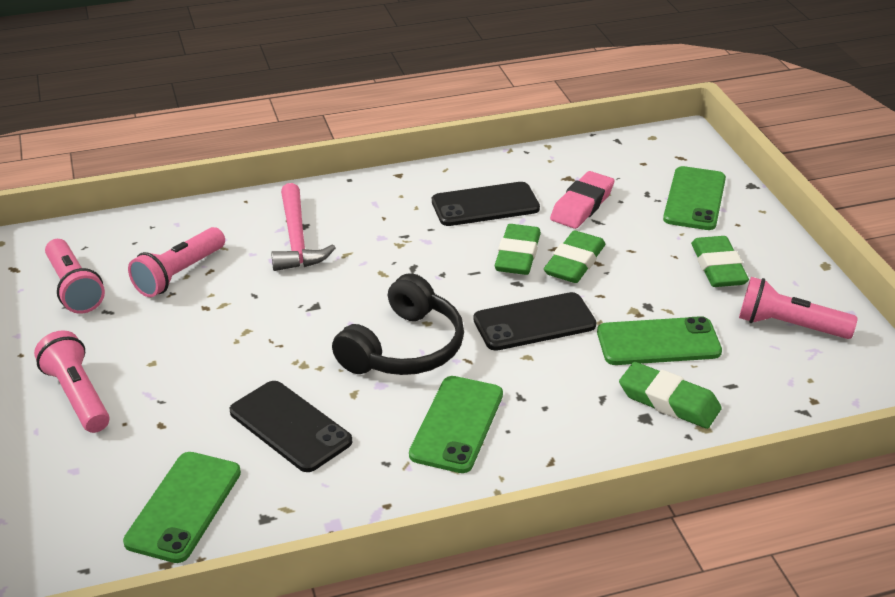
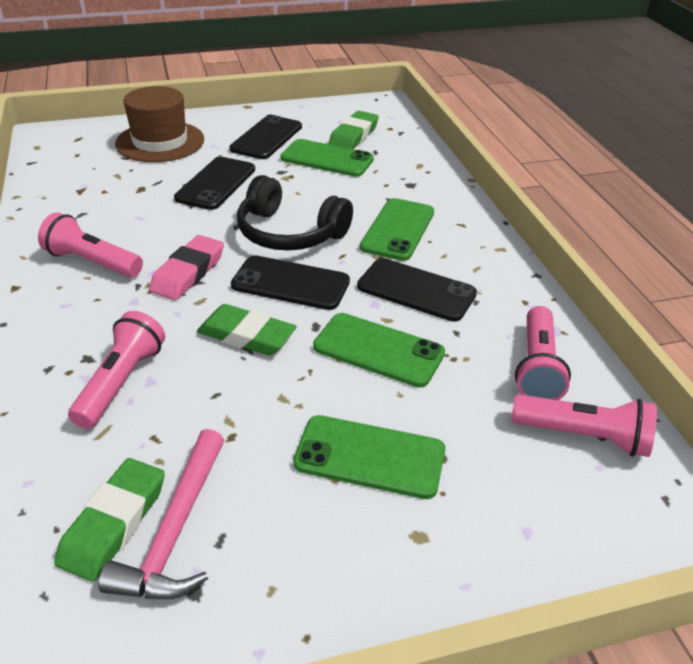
black phone: 3 -> 4
brown hat: 0 -> 1
green eraser: 4 -> 3

